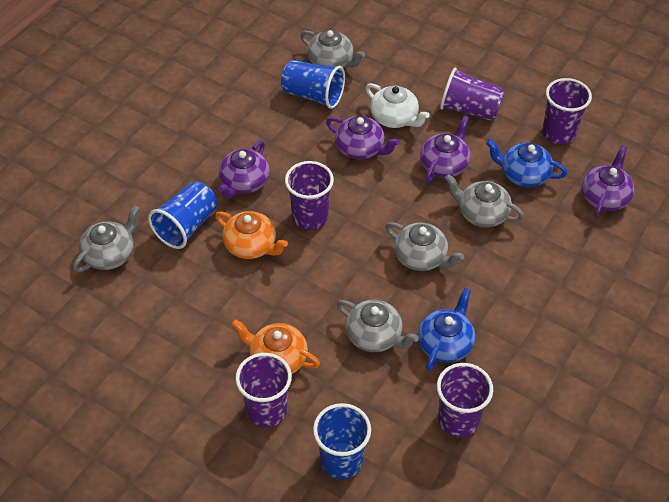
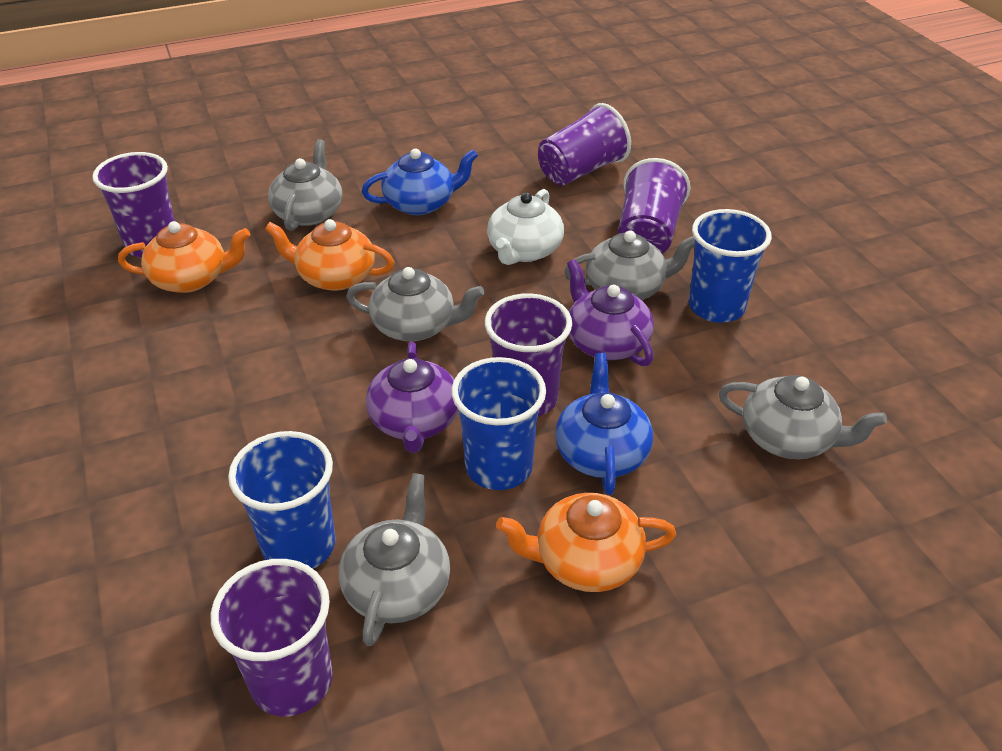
orange teapot: 2 -> 3
purple teapot: 4 -> 2

